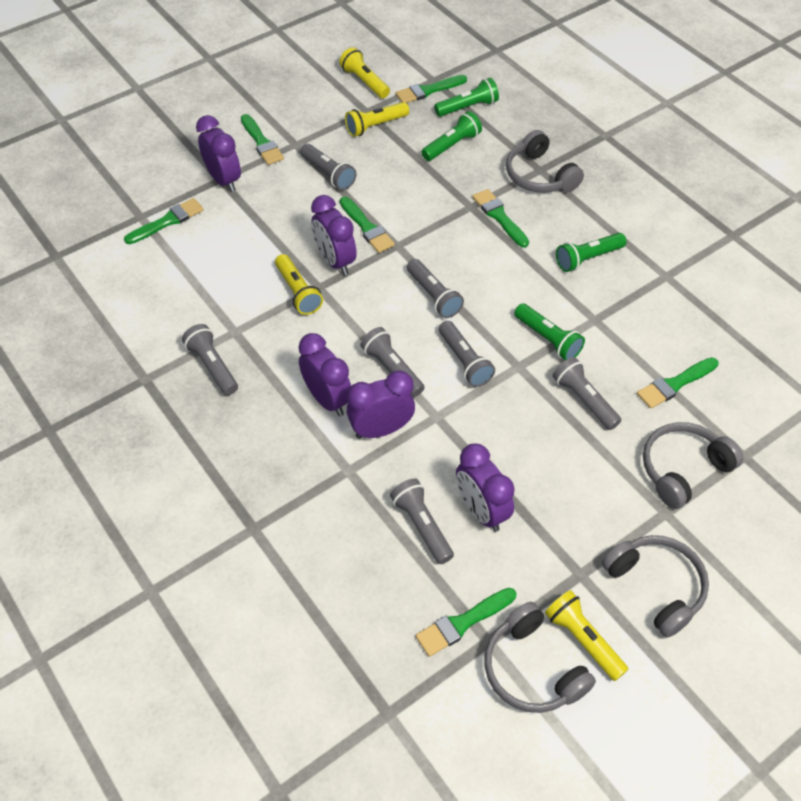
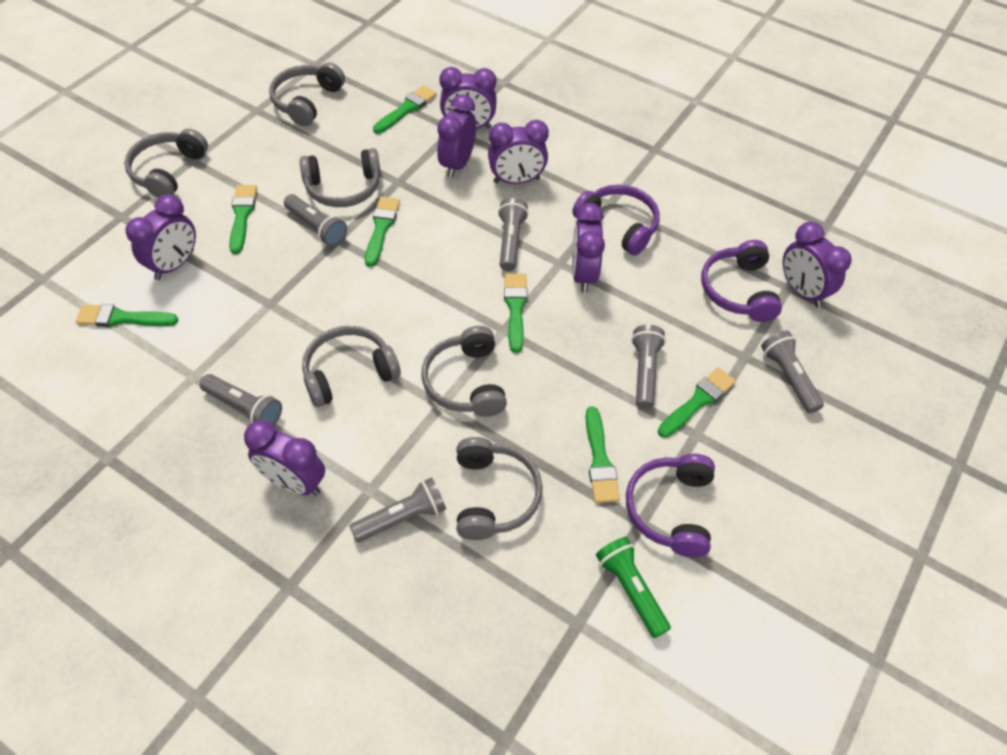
green flashlight: 4 -> 1
grey flashlight: 7 -> 6
grey headphones: 4 -> 6
purple clock: 5 -> 7
purple headphones: 0 -> 3
yellow flashlight: 4 -> 0

